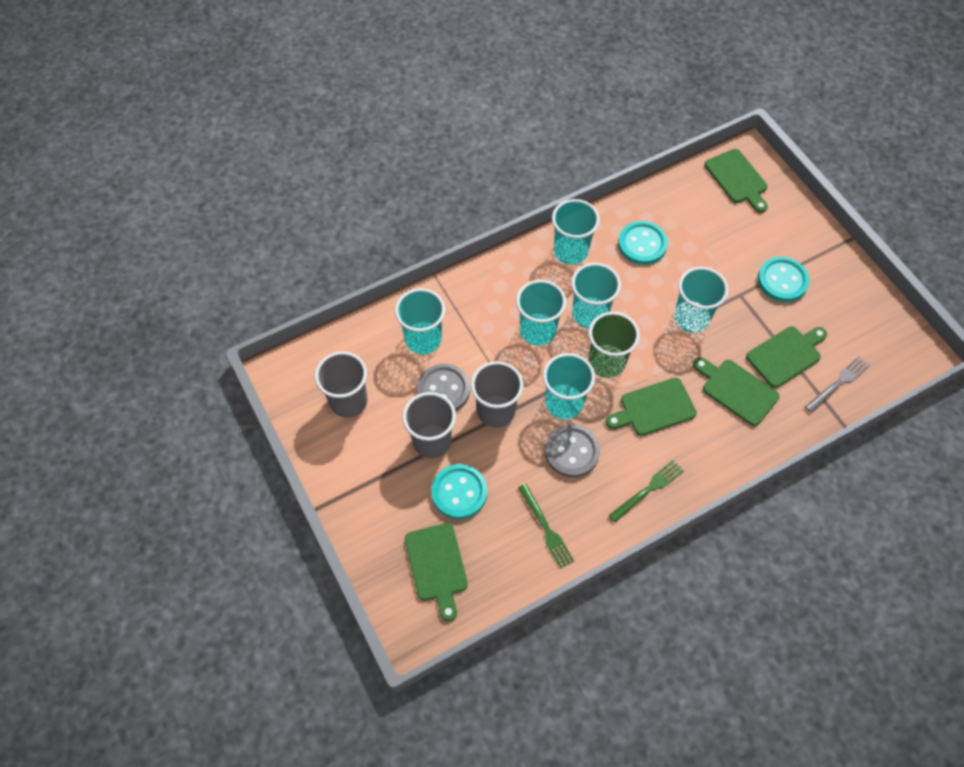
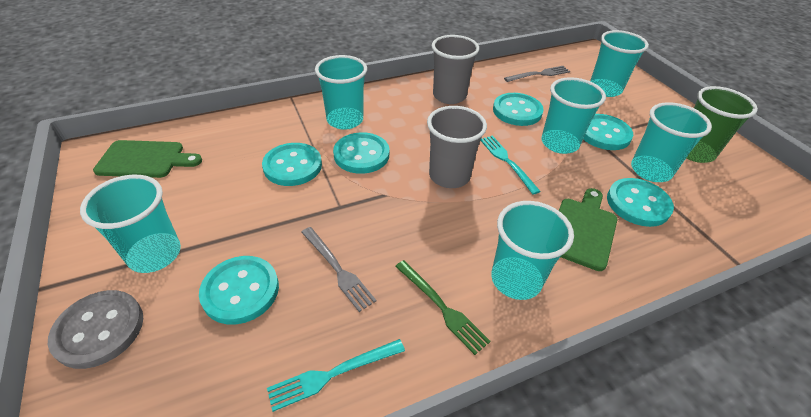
green cutting board: 5 -> 2
green fork: 2 -> 1
grey button: 2 -> 1
grey cup: 3 -> 2
grey fork: 1 -> 2
turquoise button: 3 -> 6
turquoise fork: 0 -> 2

